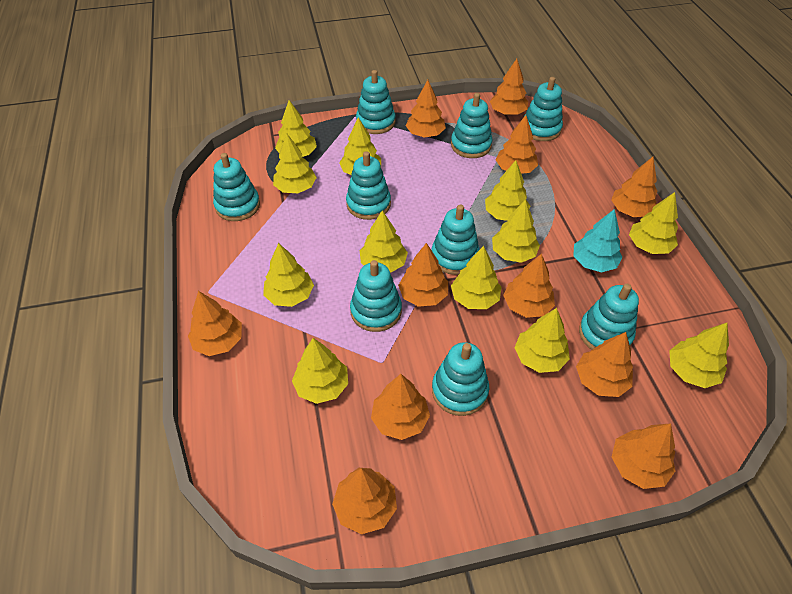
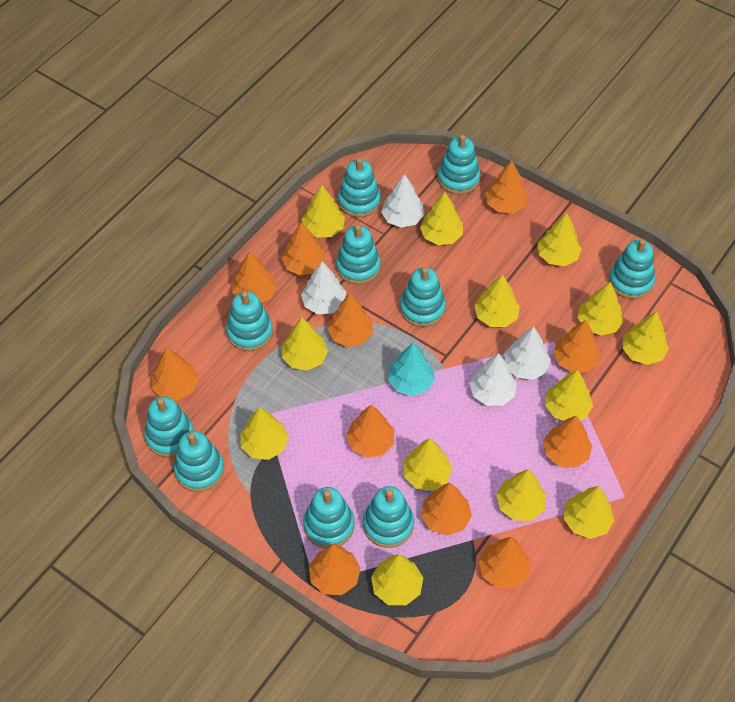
turquoise stacking toy: 9 -> 10
white tree: 0 -> 4
yellow tree: 12 -> 13

